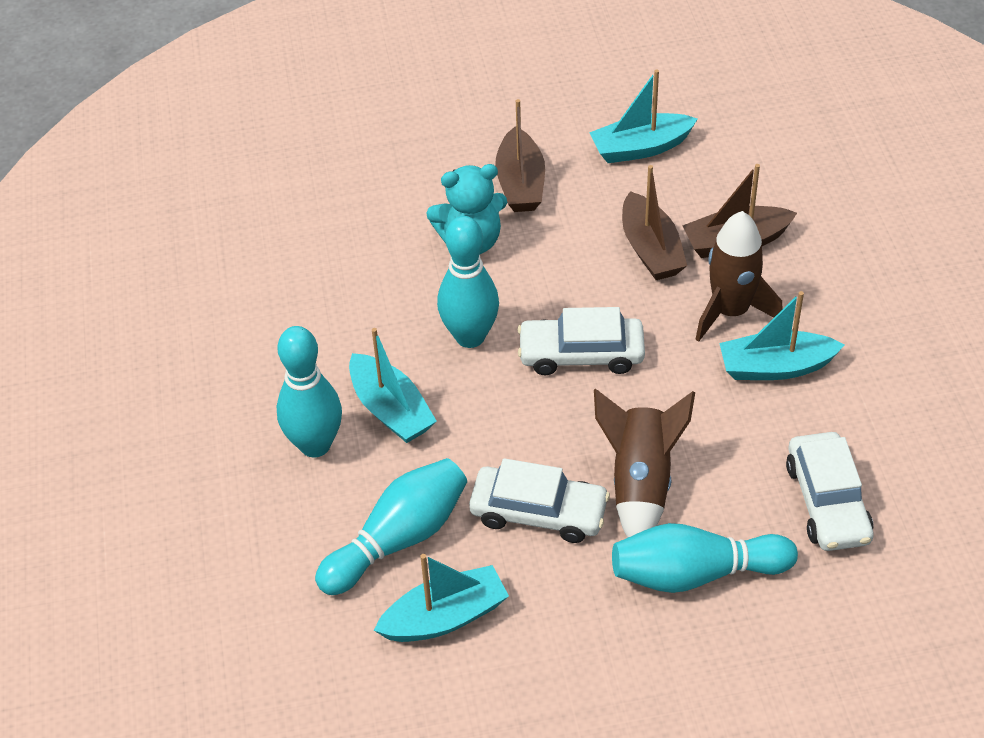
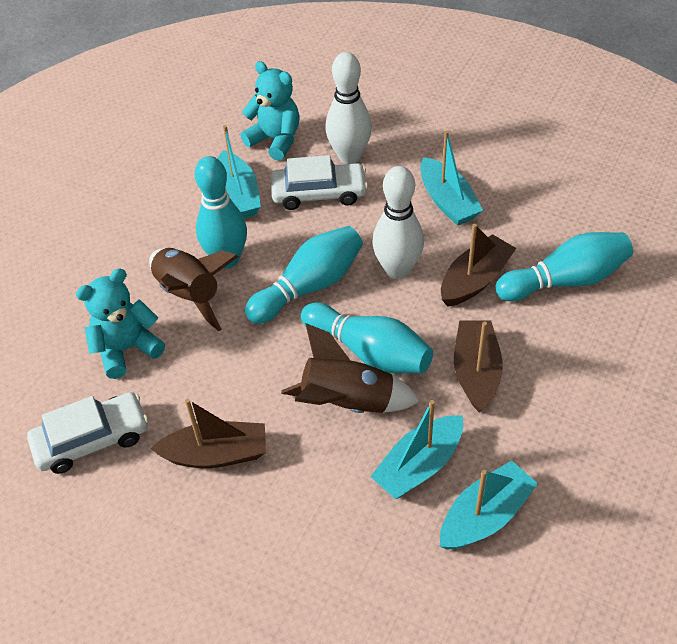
turquoise teddy bear: 1 -> 2
white bowling pin: 0 -> 2
white car: 3 -> 2

